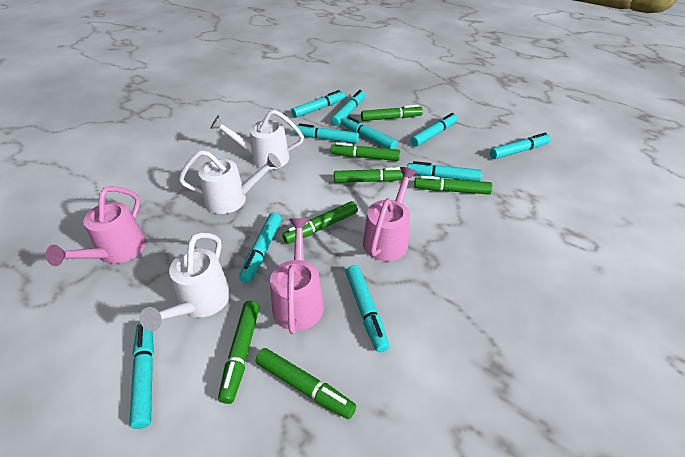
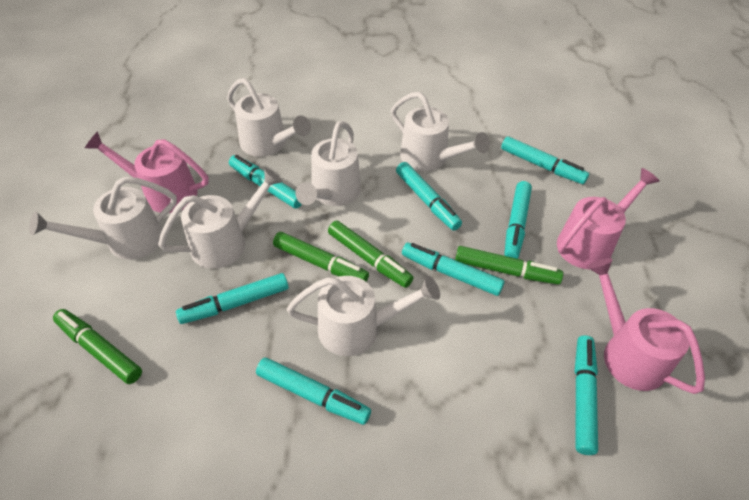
green marker: 7 -> 4
turquoise marker: 10 -> 8
white watering can: 3 -> 6

